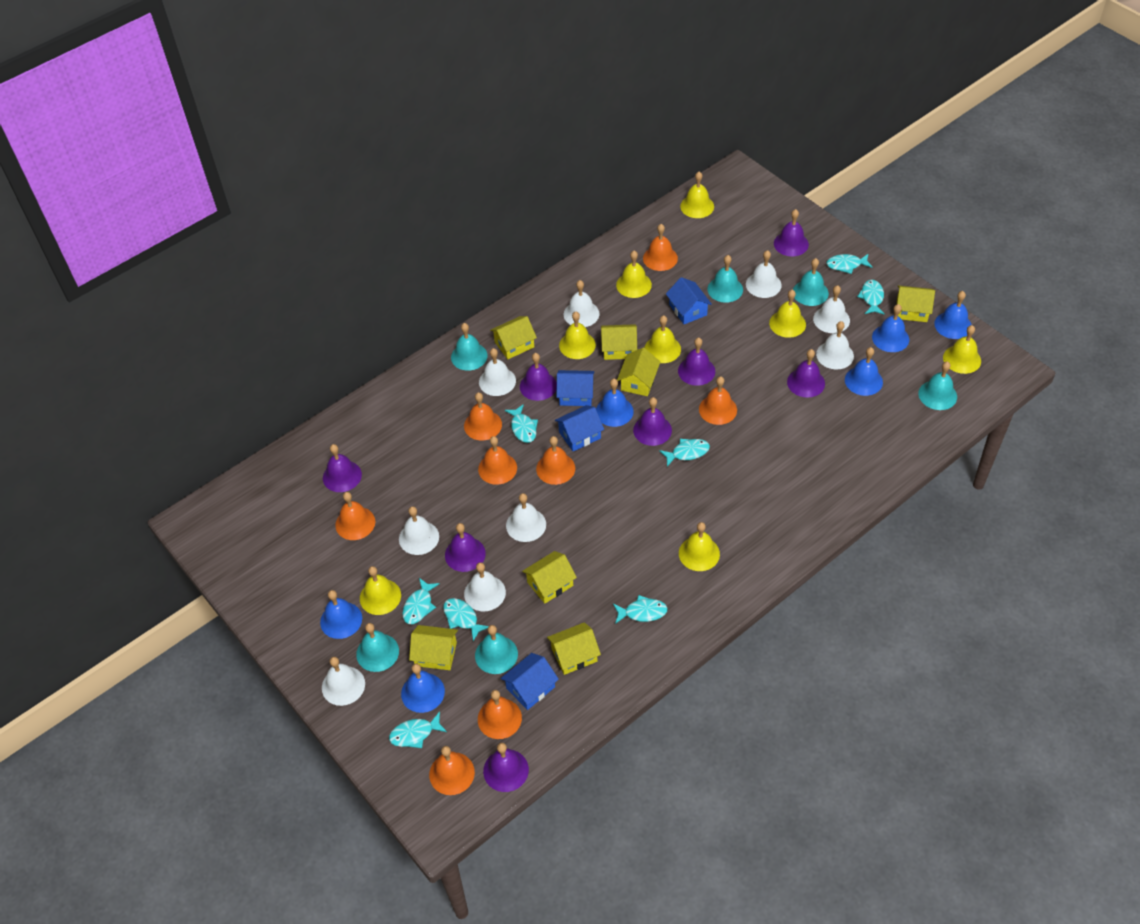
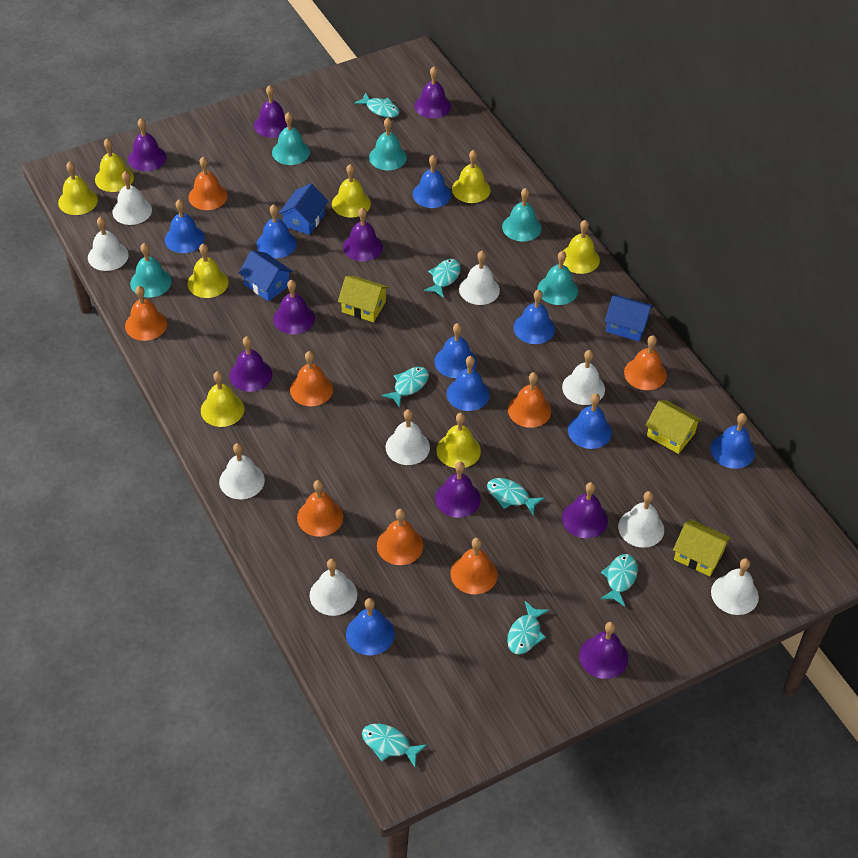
blue bell: 6 -> 9
blue house: 4 -> 3
purple bell: 8 -> 9
turquoise bell: 6 -> 5
turquoise fish: 8 -> 7
yellow house: 7 -> 3

